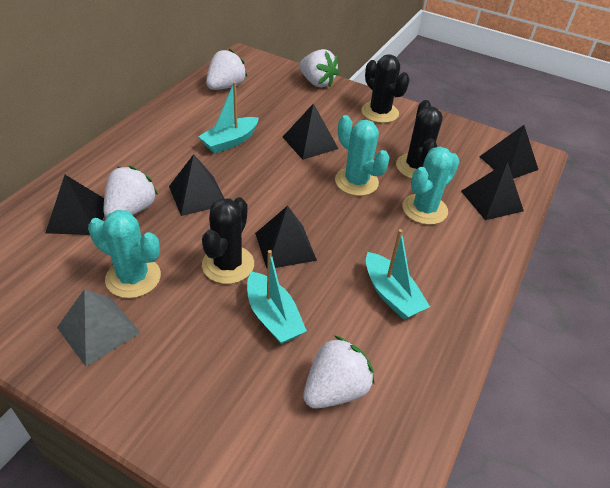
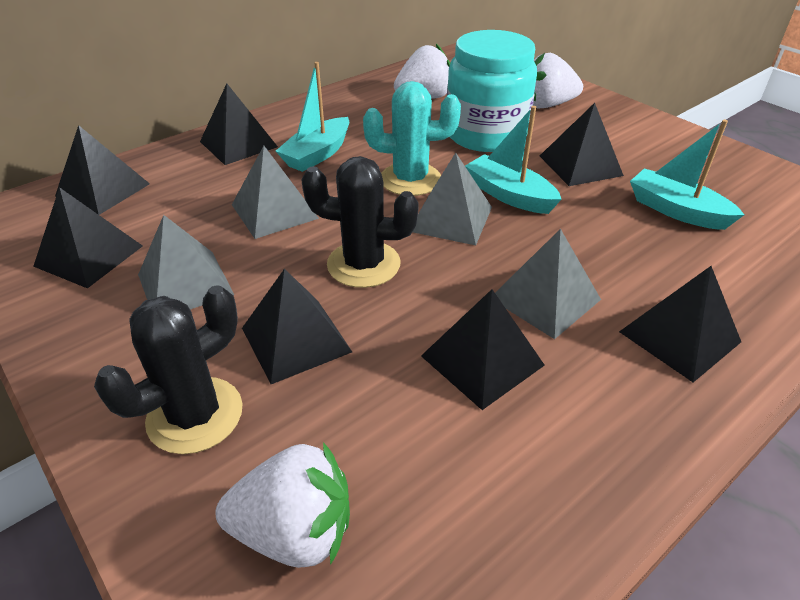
black cactus: 3 -> 2
black pyramid: 6 -> 7
grey pyramid: 1 -> 4
turquoise cactus: 3 -> 1
turquoise jar: 0 -> 1
white strawberry: 4 -> 3

